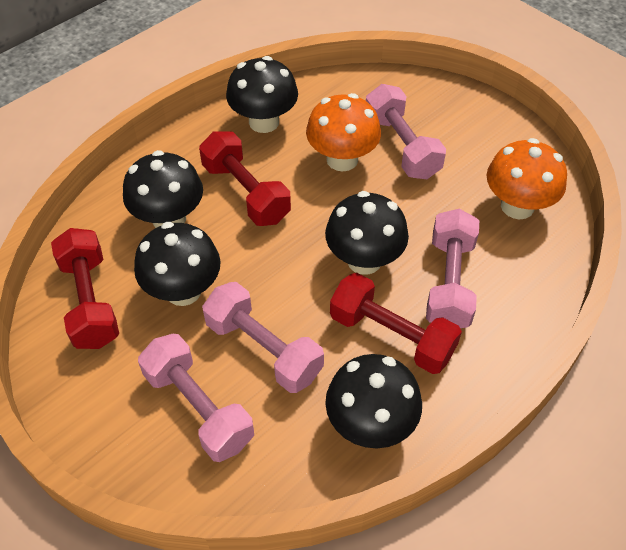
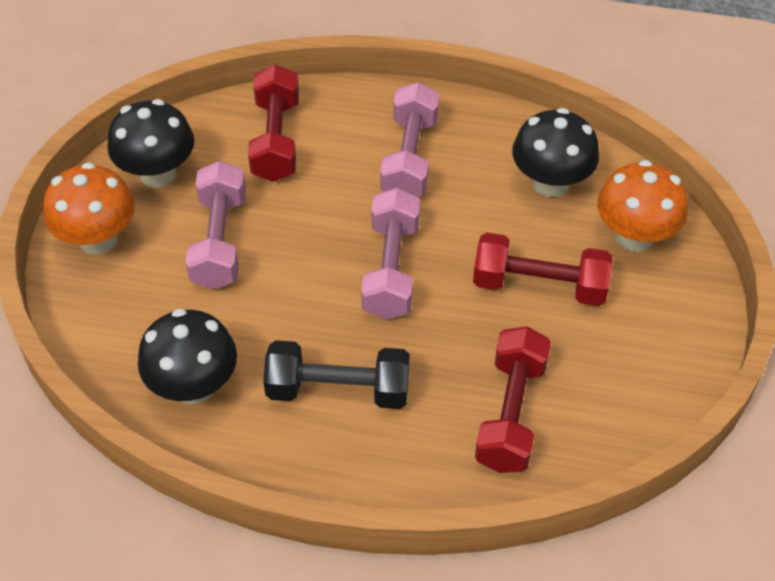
black dumbbell: 0 -> 1
black mushroom: 5 -> 3
pink dumbbell: 4 -> 3

